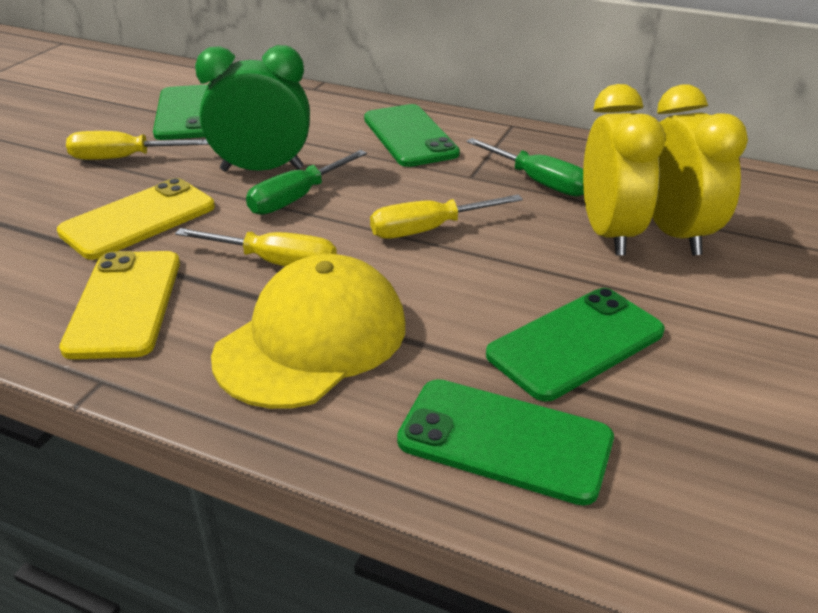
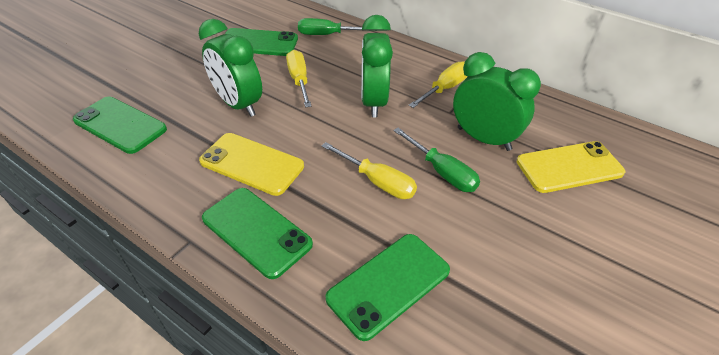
green clock: 1 -> 3
yellow cap: 1 -> 0
yellow clock: 2 -> 0

